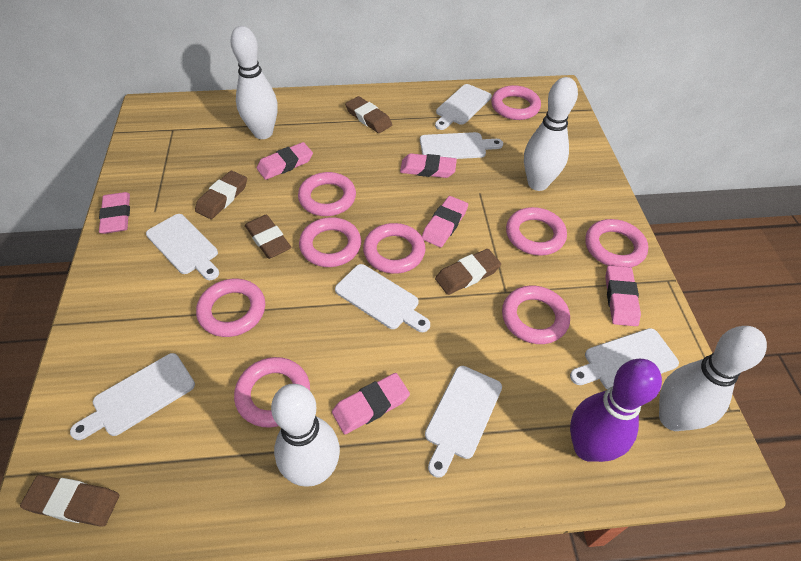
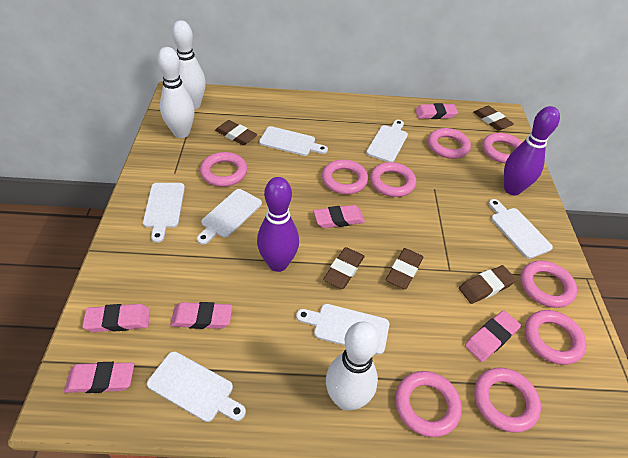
purple bowling pin: 1 -> 2
white bowling pin: 4 -> 3

